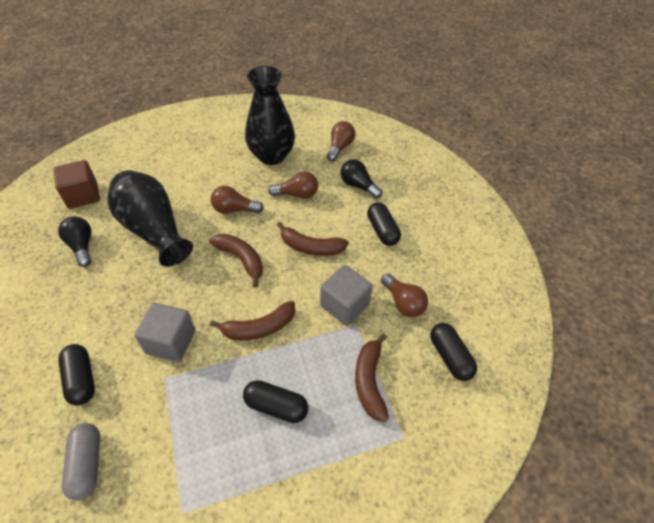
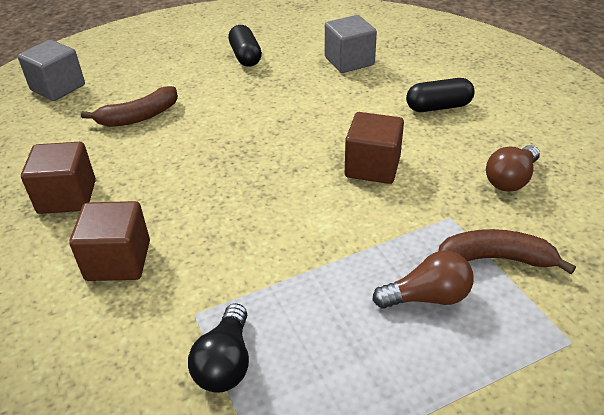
black capsule: 4 -> 2
black light bulb: 2 -> 1
black vase: 2 -> 0
brown banana: 4 -> 2
brown cube: 1 -> 3
brown light bulb: 4 -> 2
grey capsule: 1 -> 0

